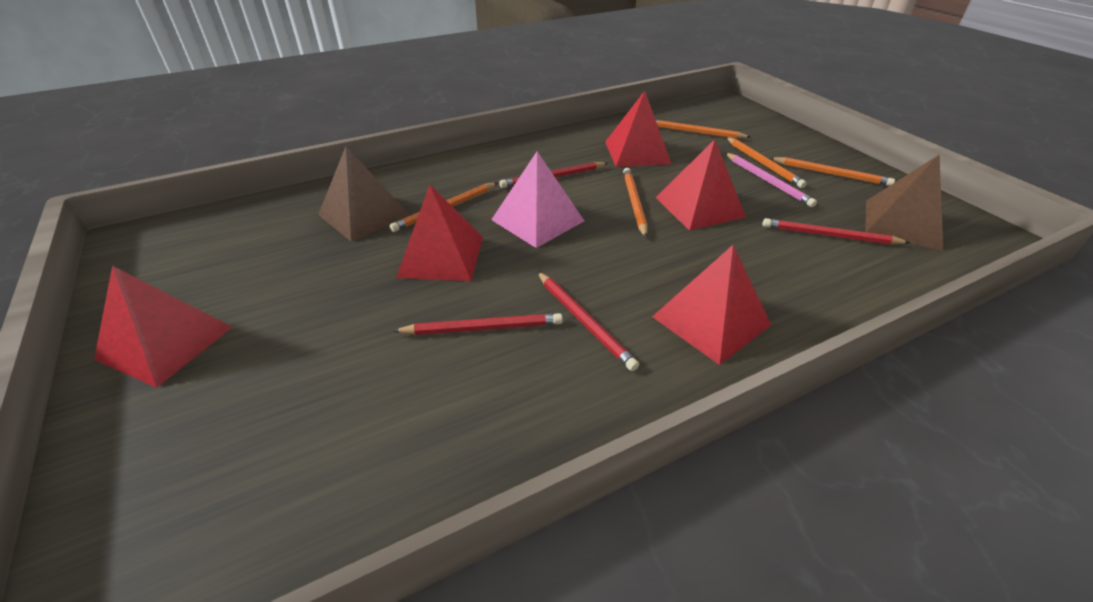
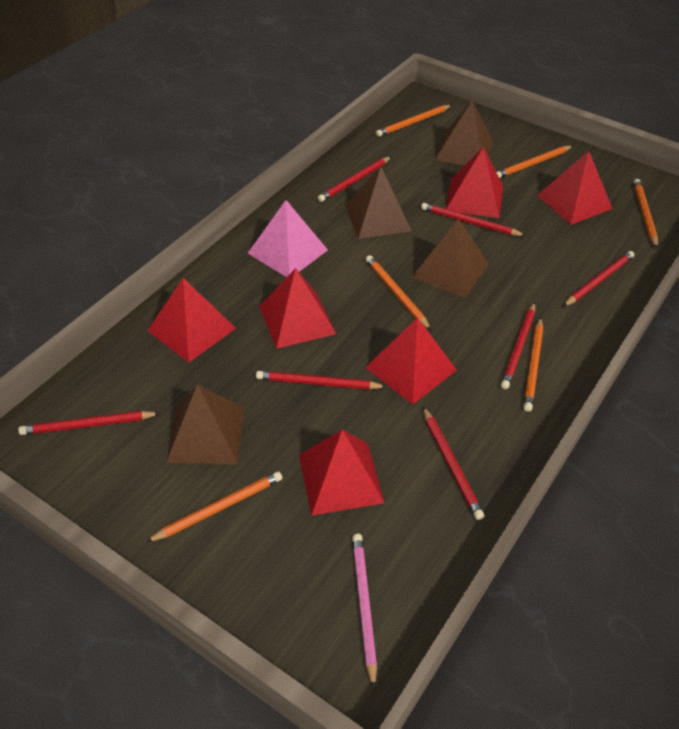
brown pyramid: 2 -> 4
orange pencil: 5 -> 6
red pencil: 4 -> 7
red pyramid: 5 -> 6

